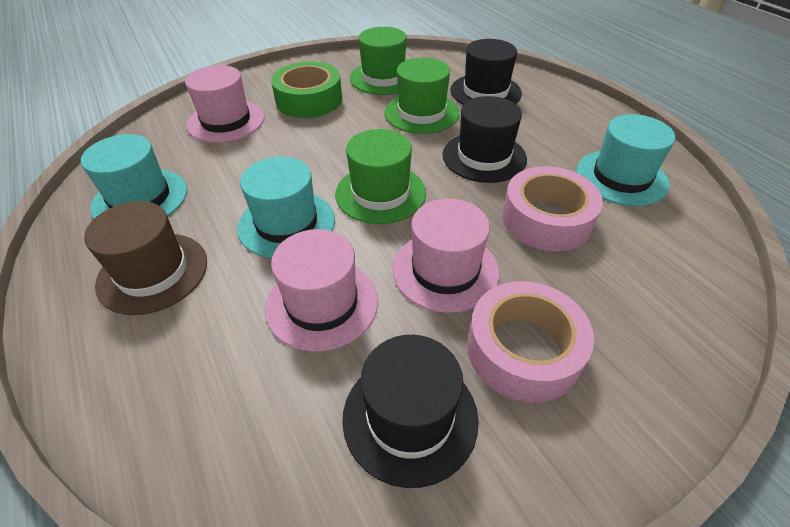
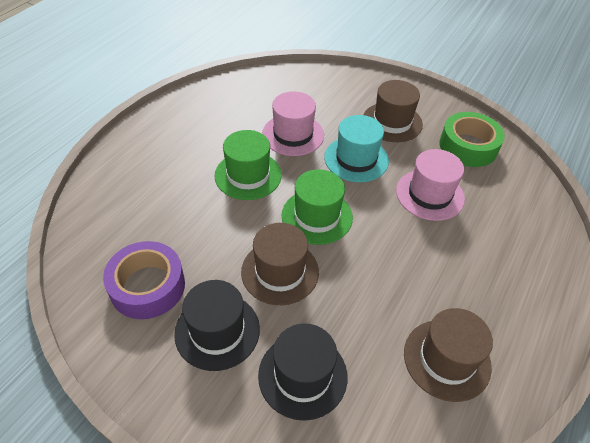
black hat: 3 -> 2
brown hat: 1 -> 3
green hat: 3 -> 2
pink hat: 3 -> 2
pink tape: 2 -> 0
purple tape: 0 -> 1
turquoise hat: 3 -> 1

